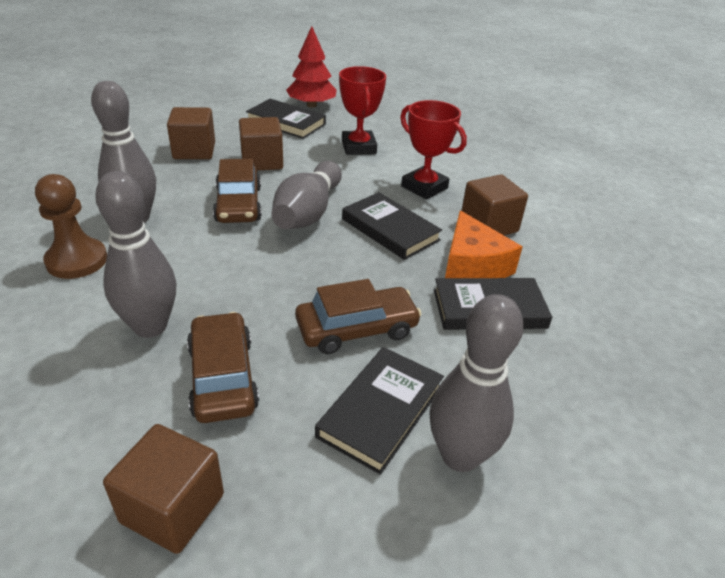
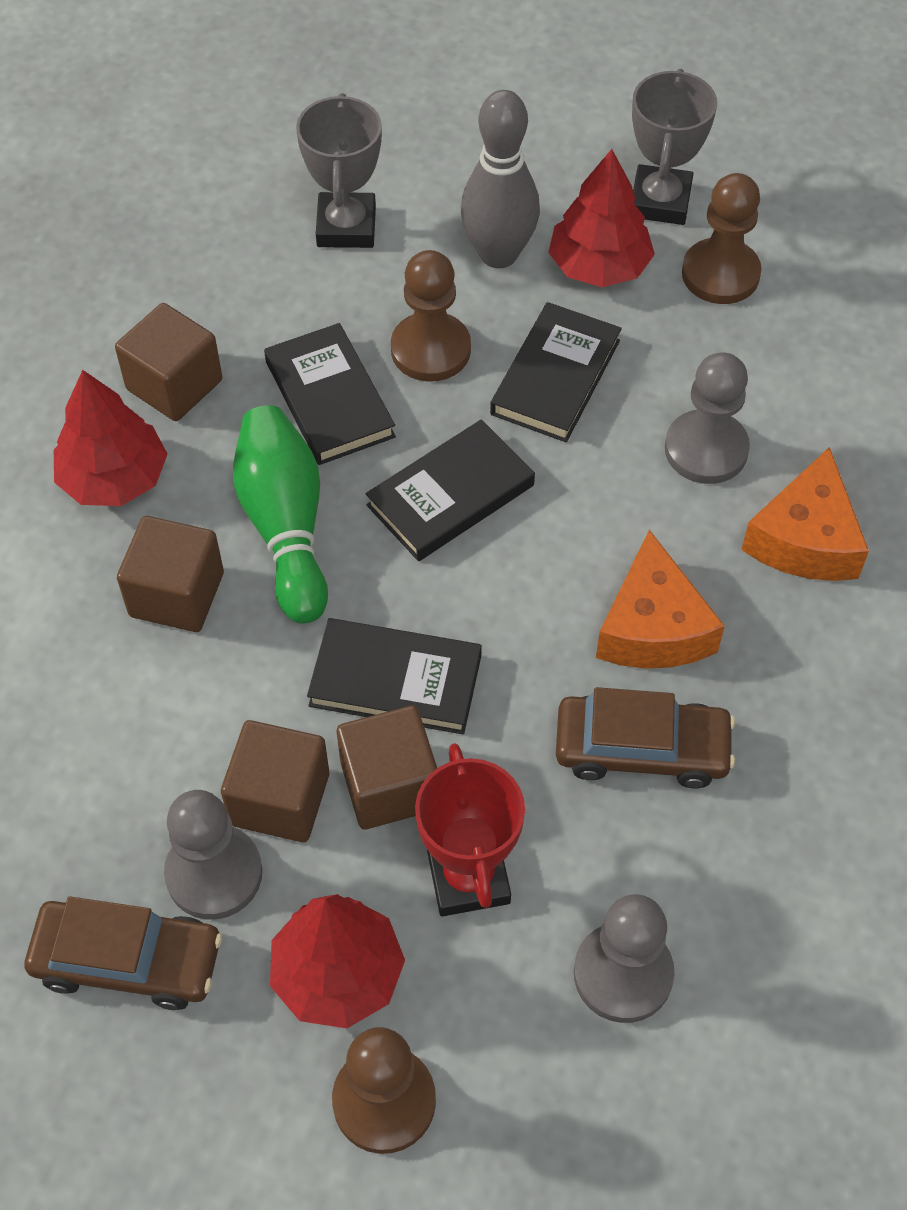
brown car: 3 -> 2
brown pawn: 1 -> 3
green bowling pin: 0 -> 1
grey bowling pin: 4 -> 1
grey pawn: 0 -> 3
grey trophy: 0 -> 2
orange cheese: 1 -> 2
red tree: 1 -> 3
red trophy: 2 -> 1

